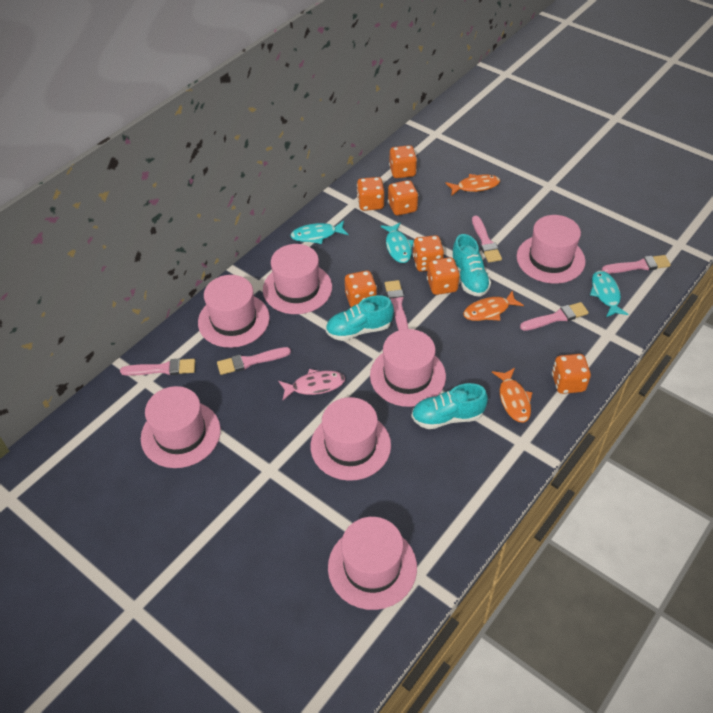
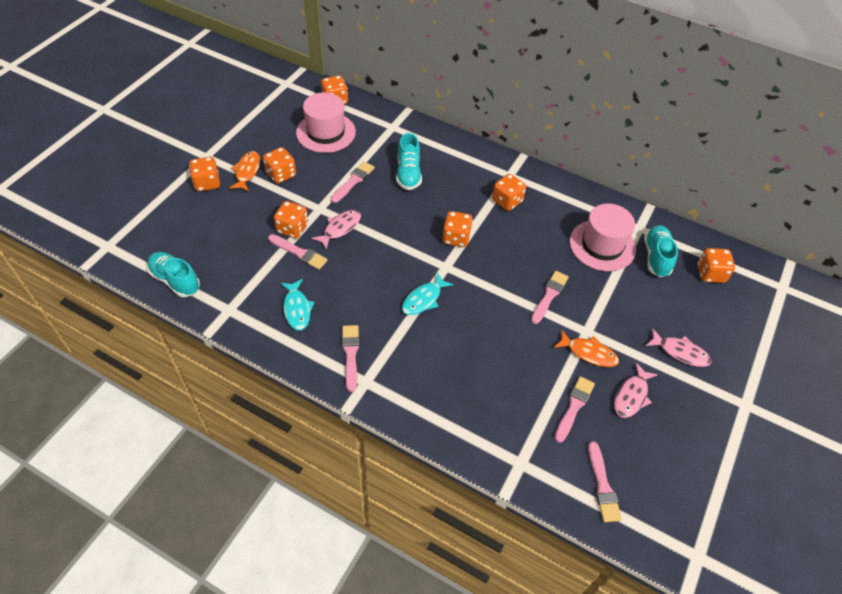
orange fish: 3 -> 2
pink fish: 1 -> 3
pink hat: 7 -> 2
turquoise fish: 3 -> 2

